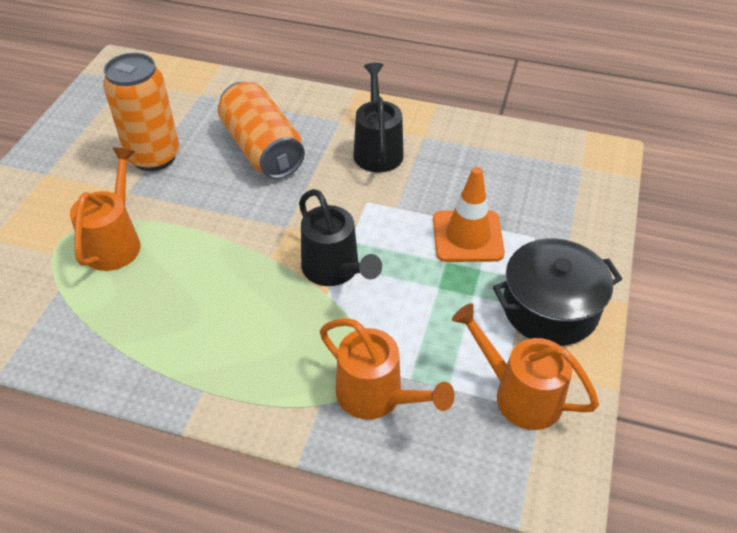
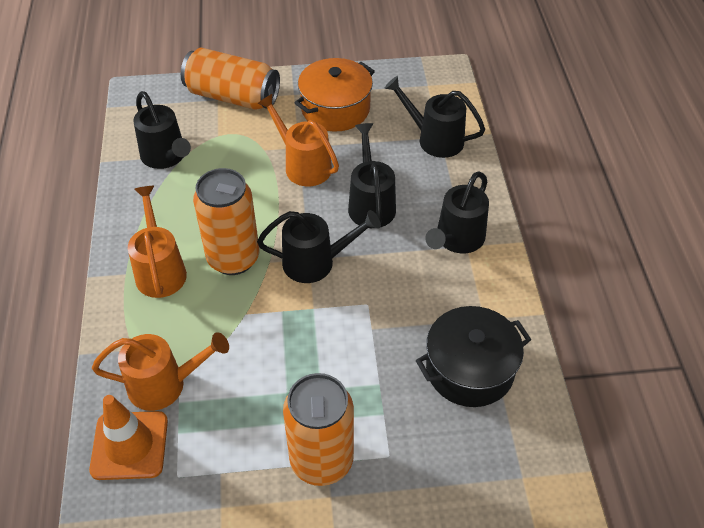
black watering can: 2 -> 5
orange can: 2 -> 3
orange pot: 0 -> 1

